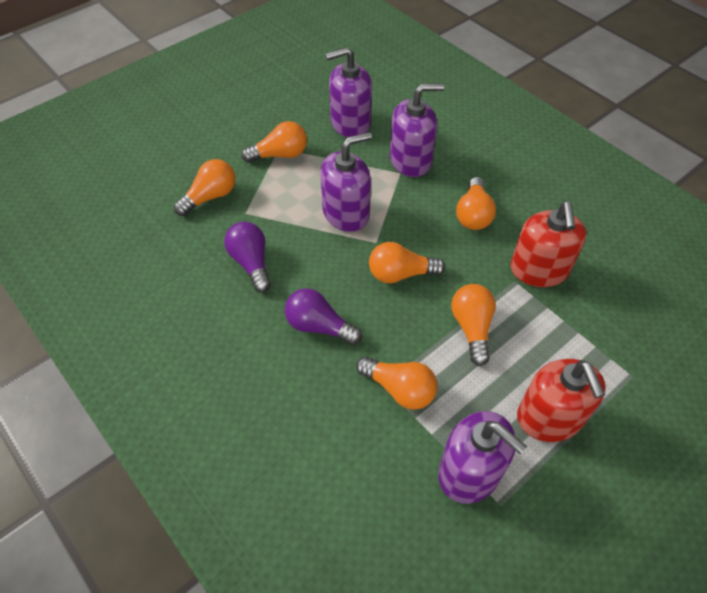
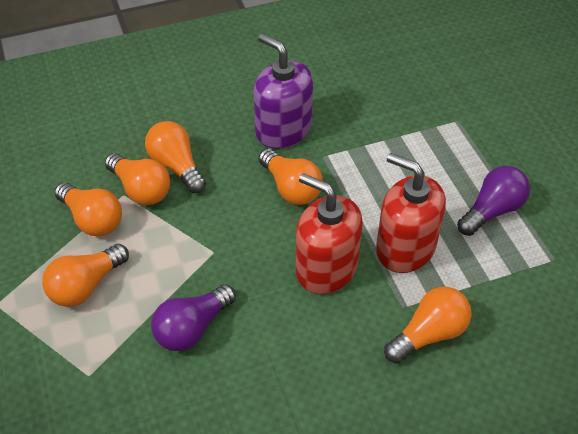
purple soap dispenser: 4 -> 1

